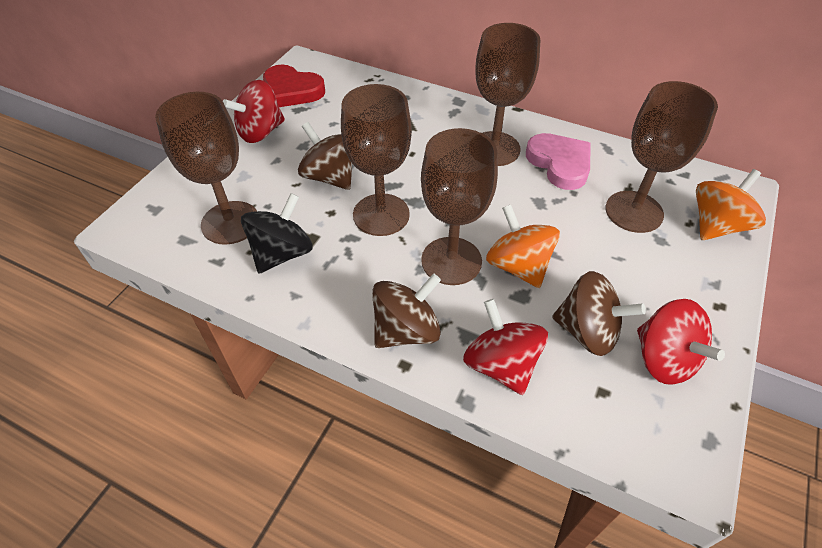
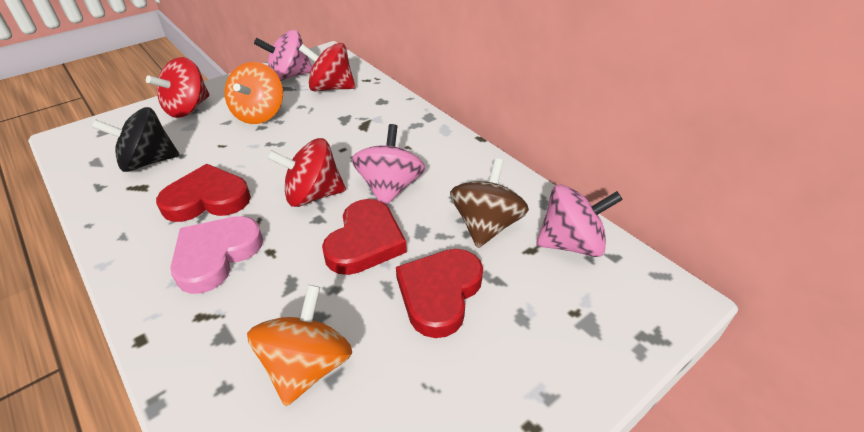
brown goblet: 5 -> 0
brown spinning top: 3 -> 1
pink spinning top: 0 -> 3
red heart: 1 -> 3

